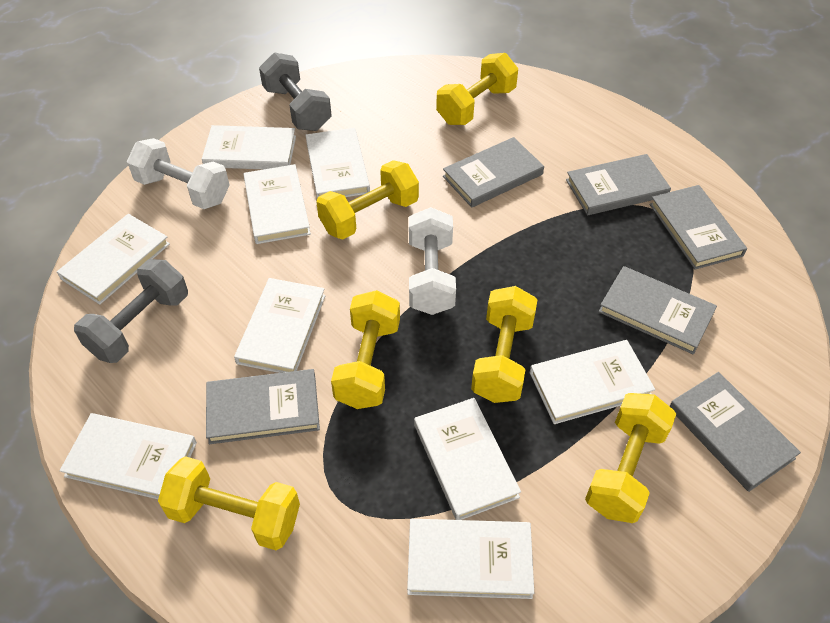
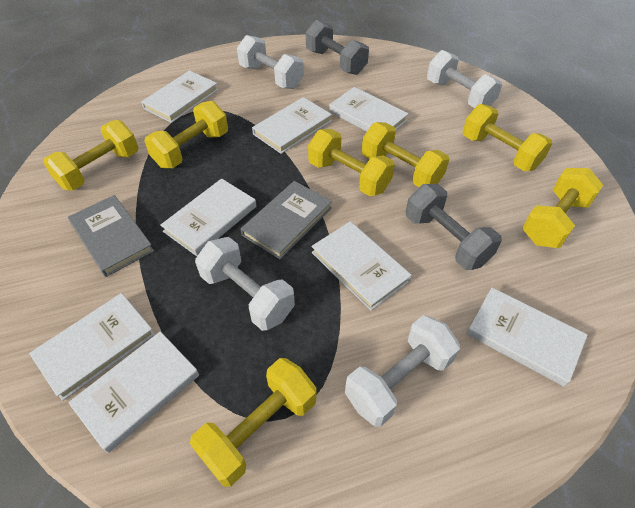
grey book: 6 -> 2
white book: 9 -> 8
white dumbbell: 2 -> 4
yellow dumbbell: 6 -> 7

